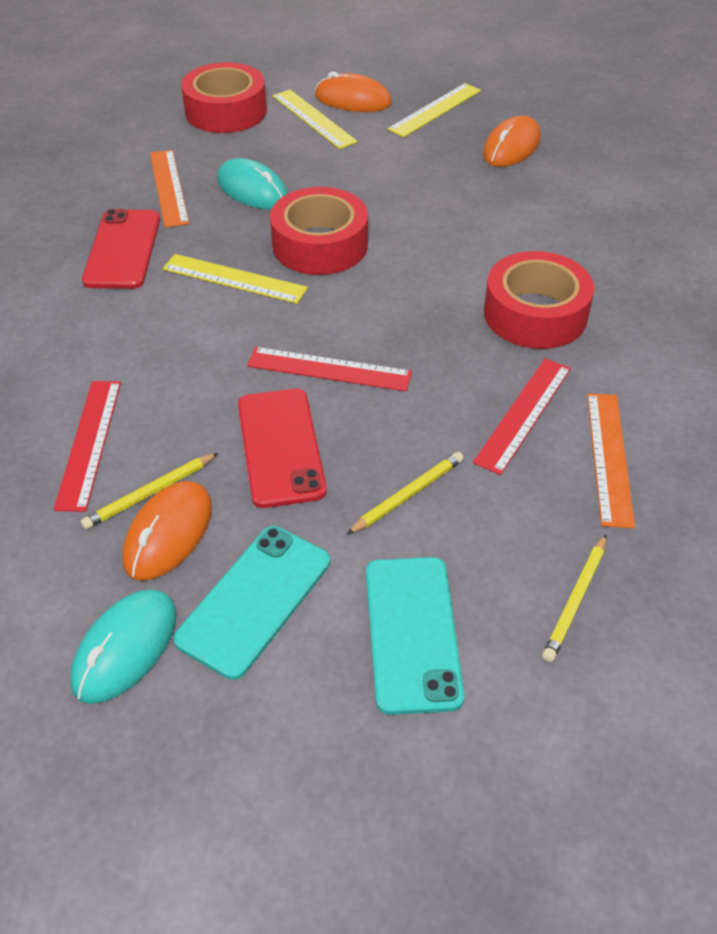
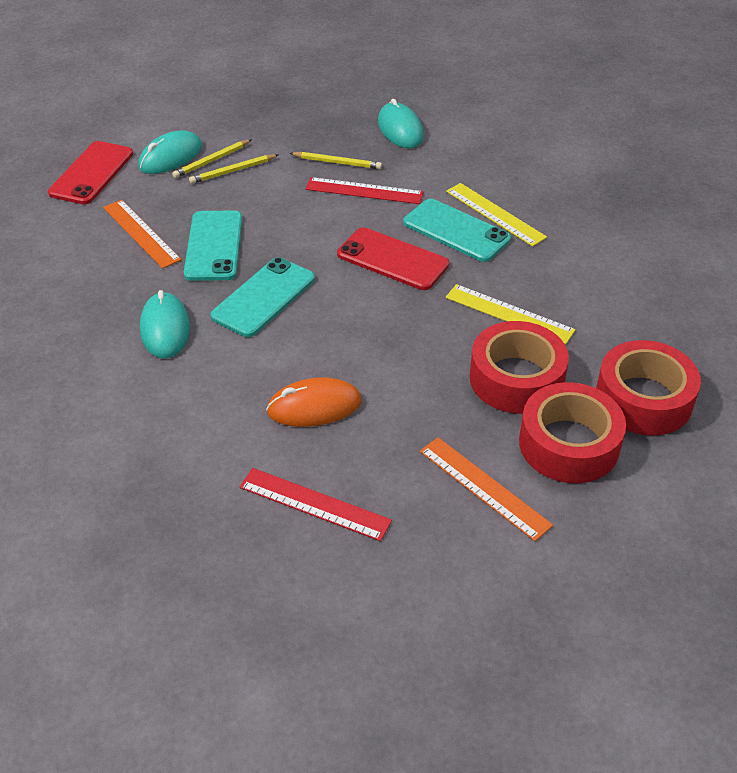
orange mouse: 3 -> 1
red ruler: 3 -> 2
turquoise mouse: 2 -> 3
turquoise phone: 2 -> 3
yellow ruler: 3 -> 2

